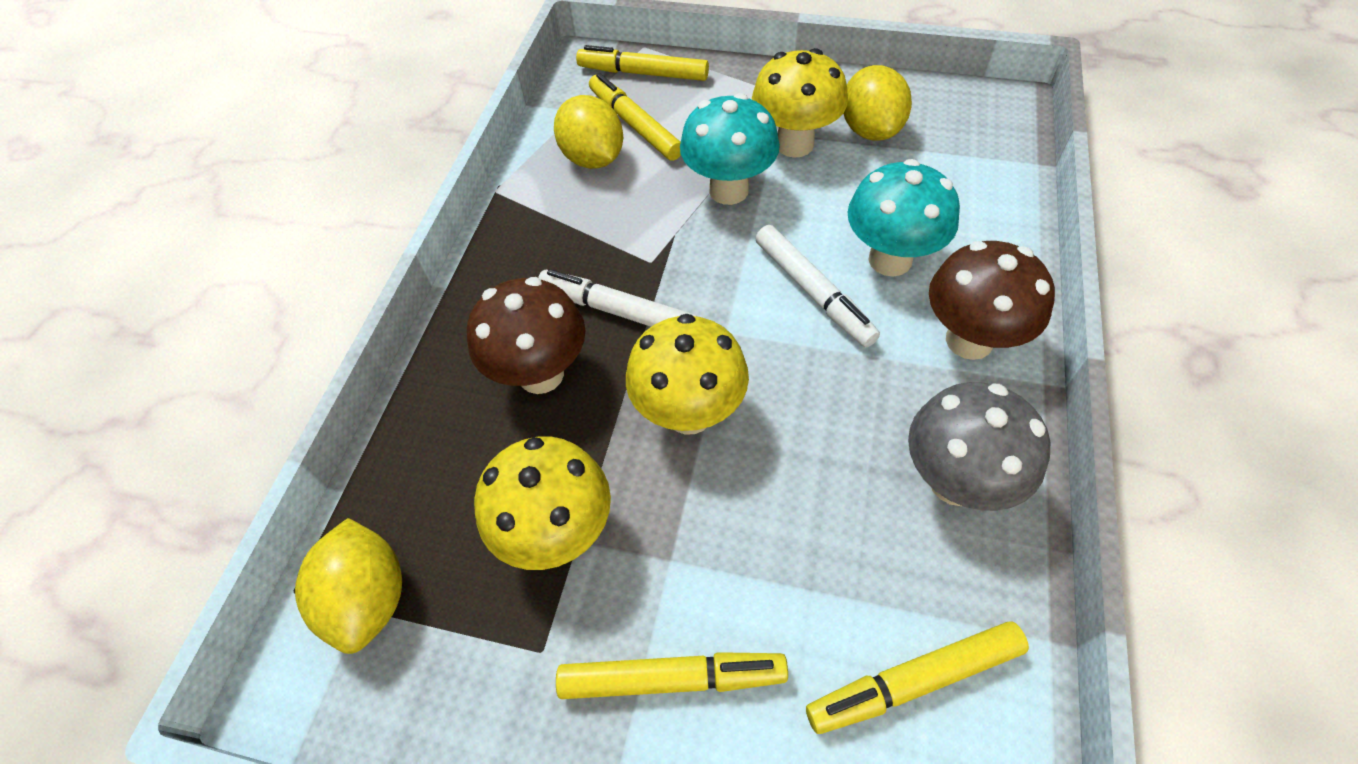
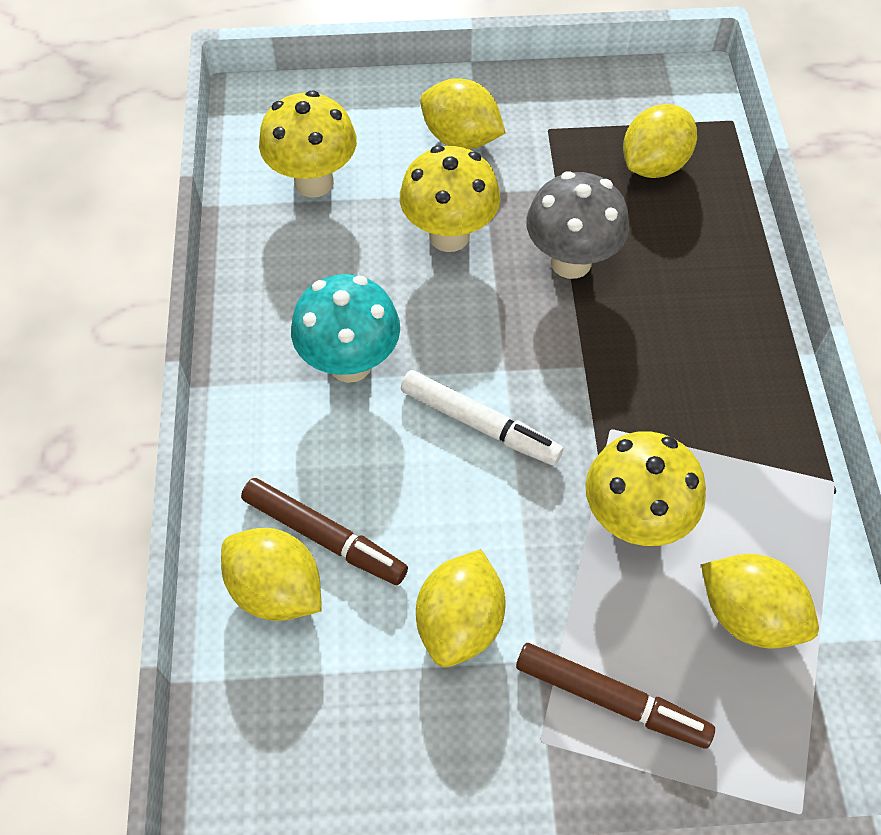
brown marker: 0 -> 2
brown mushroom: 2 -> 0
turquoise mushroom: 2 -> 1
white marker: 2 -> 1
yellow lemon: 3 -> 5
yellow marker: 4 -> 0

